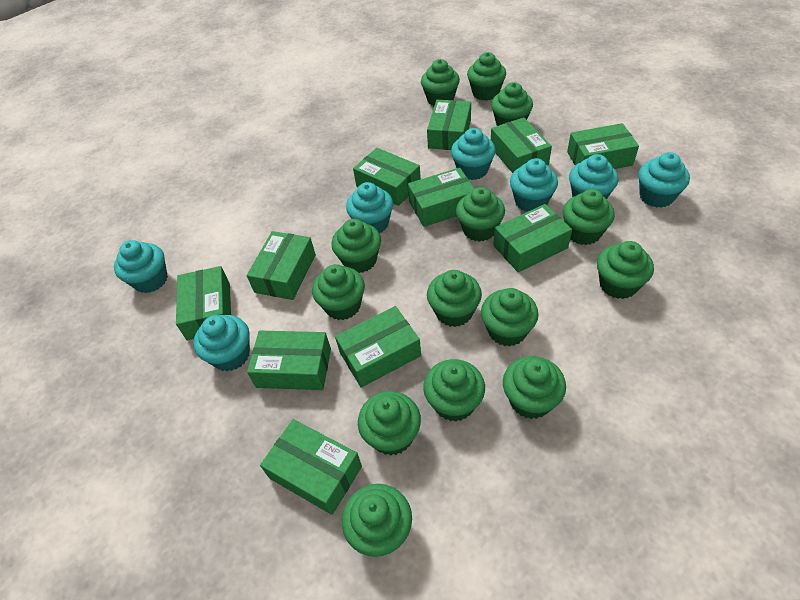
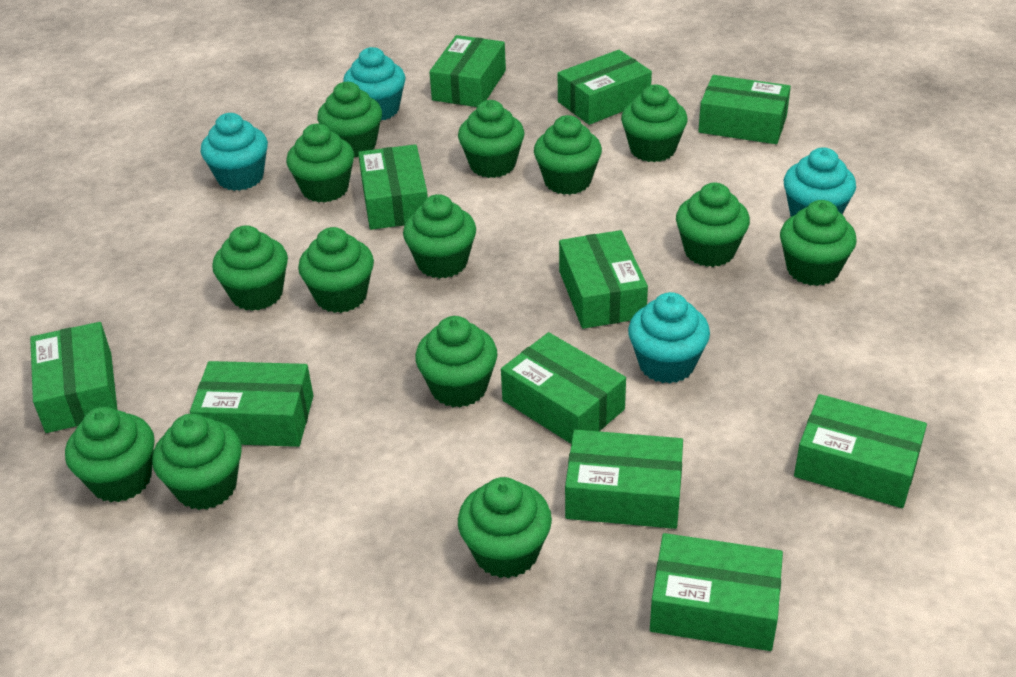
turquoise cupcake: 7 -> 4

